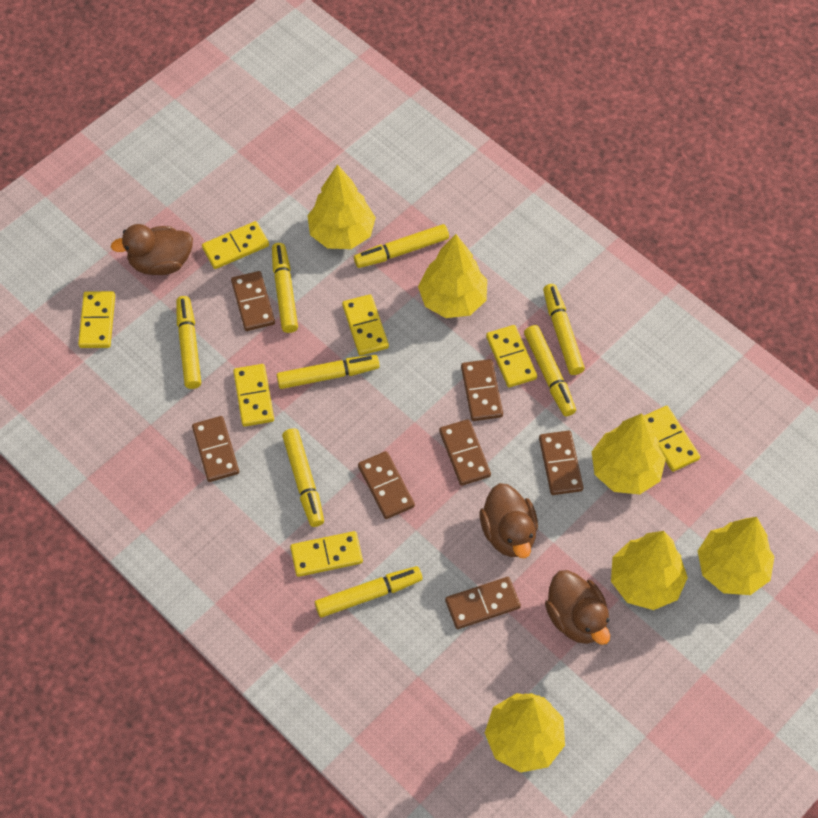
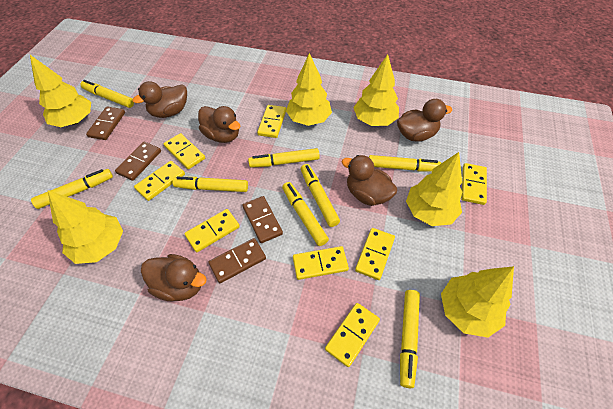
brown domino: 7 -> 4
brown duck: 3 -> 5
yellow domino: 7 -> 8

